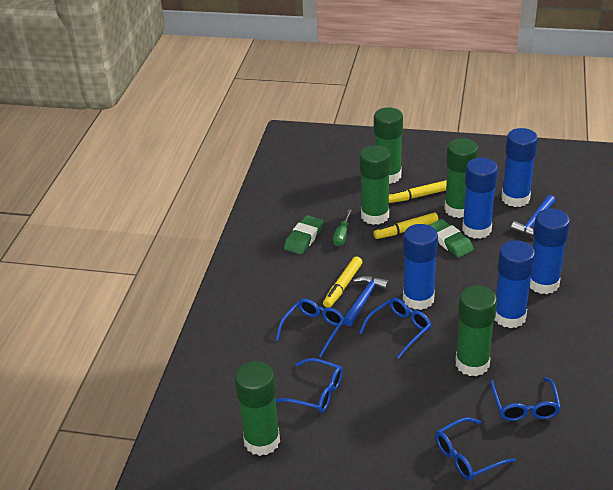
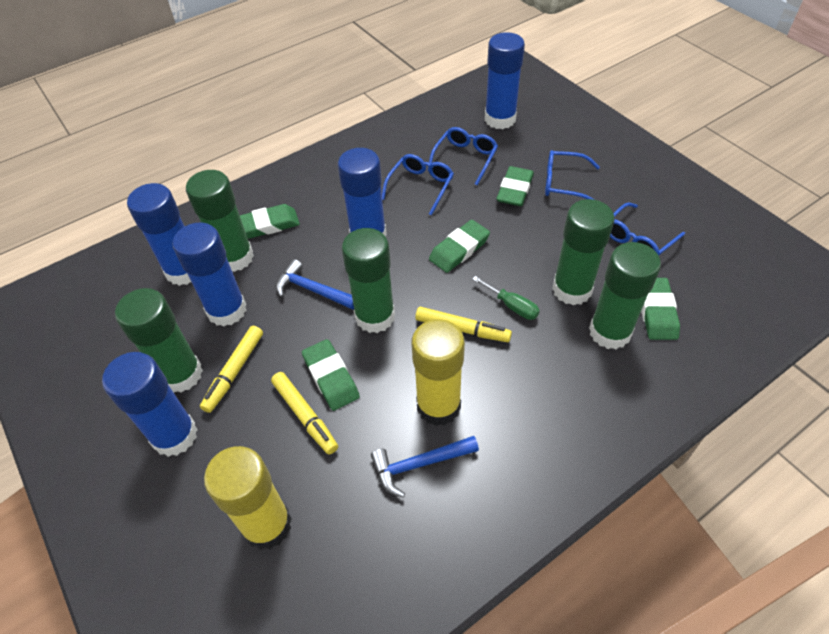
blue glasses: 5 -> 4
green eraser: 2 -> 5
yellow glue stick: 0 -> 2

